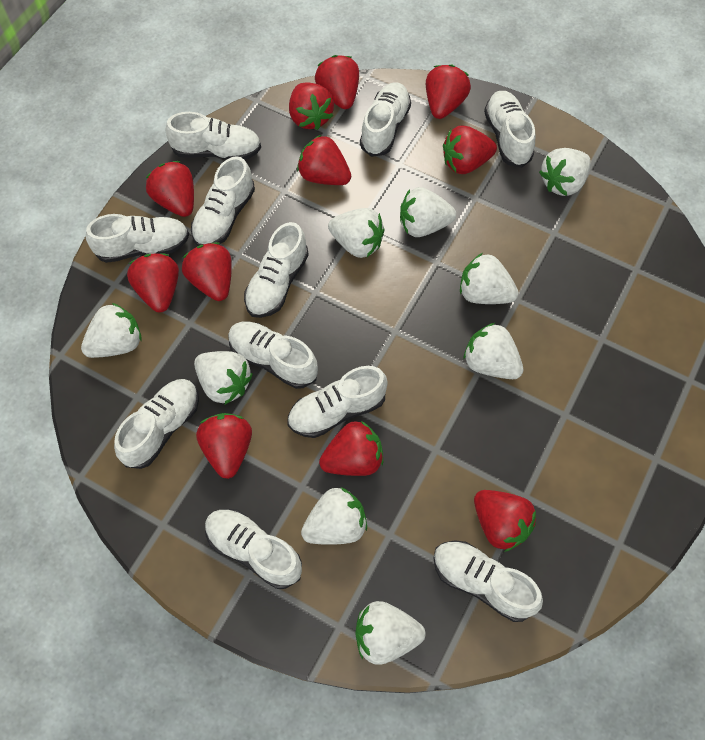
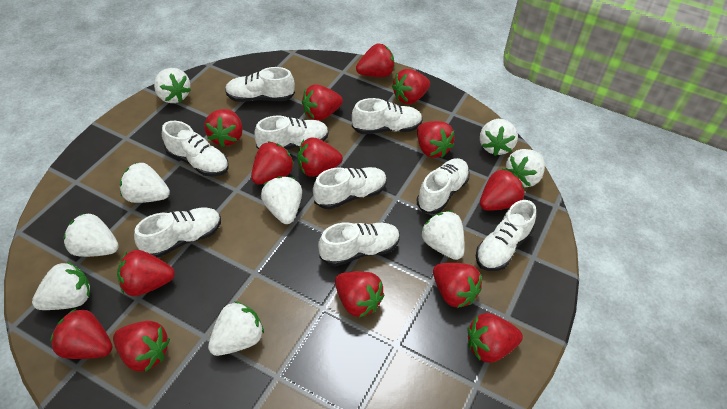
red strawberry: 11 -> 14
white shoe: 11 -> 9

